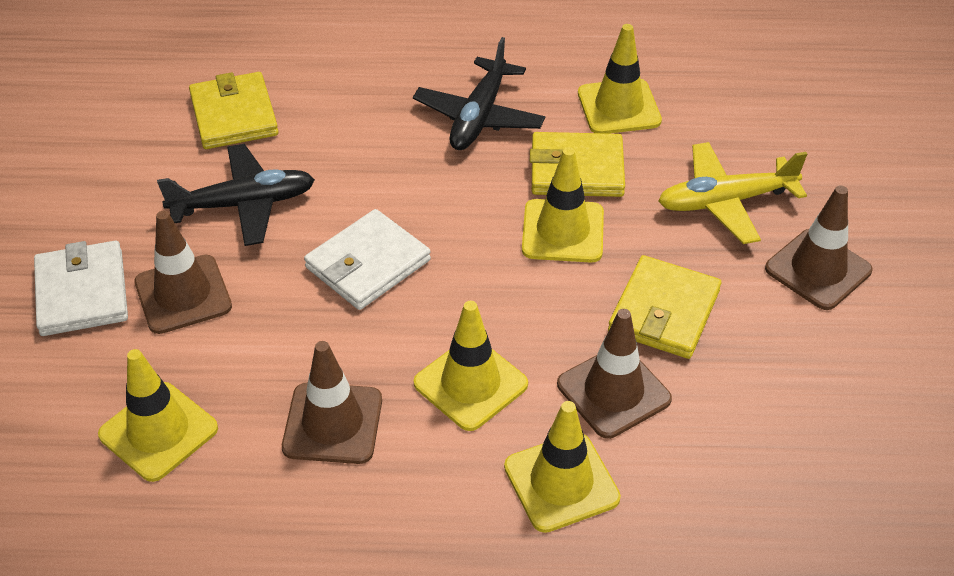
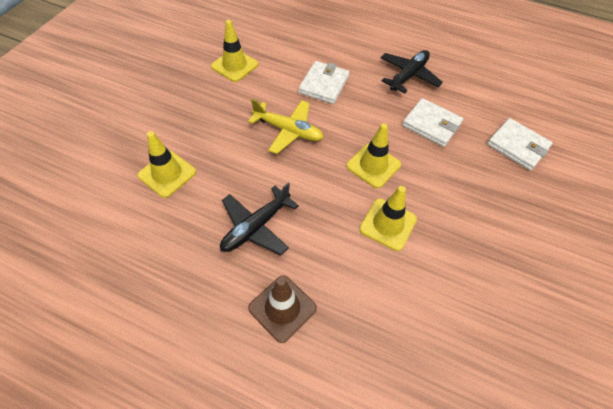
brown traffic cone: 4 -> 1
white wallet: 2 -> 3
yellow traffic cone: 5 -> 4
yellow wallet: 3 -> 0

